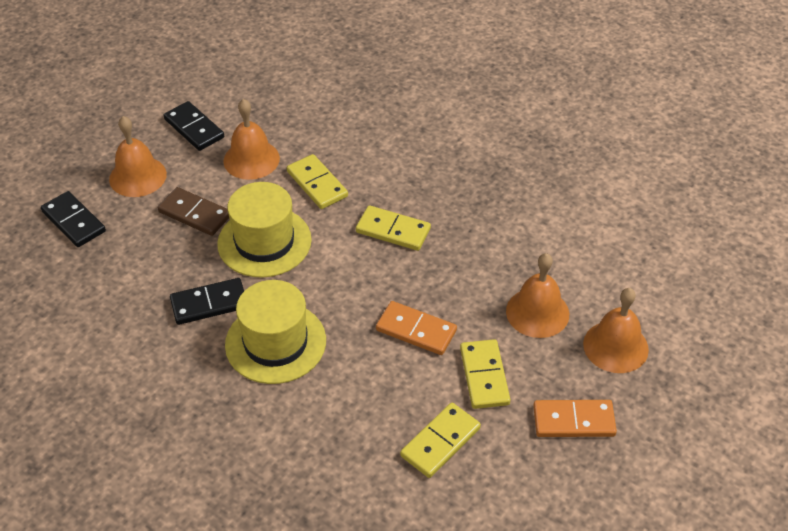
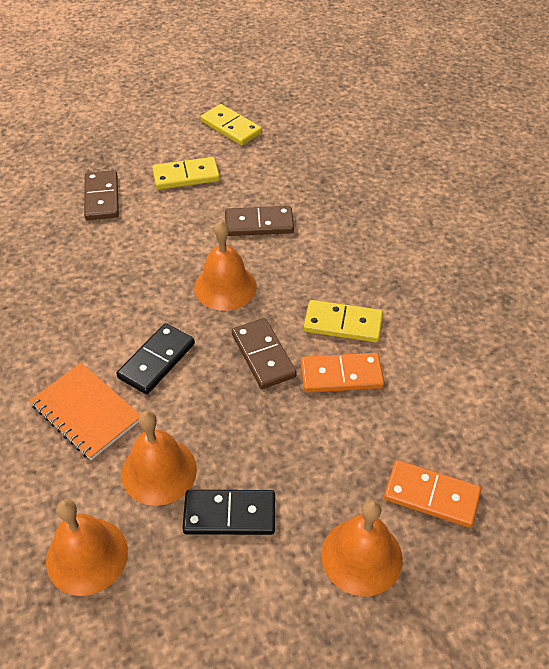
black domino: 3 -> 2
brown domino: 1 -> 3
orange notebook: 0 -> 1
yellow domino: 4 -> 3
yellow hat: 2 -> 0

